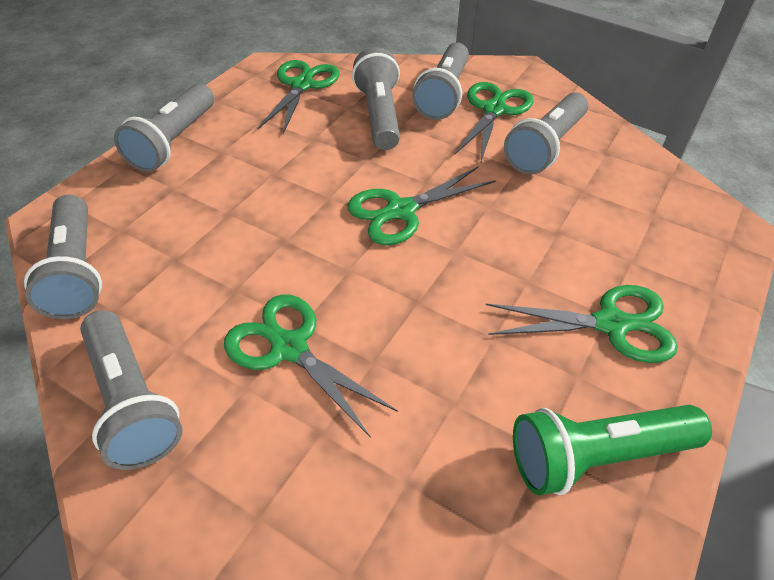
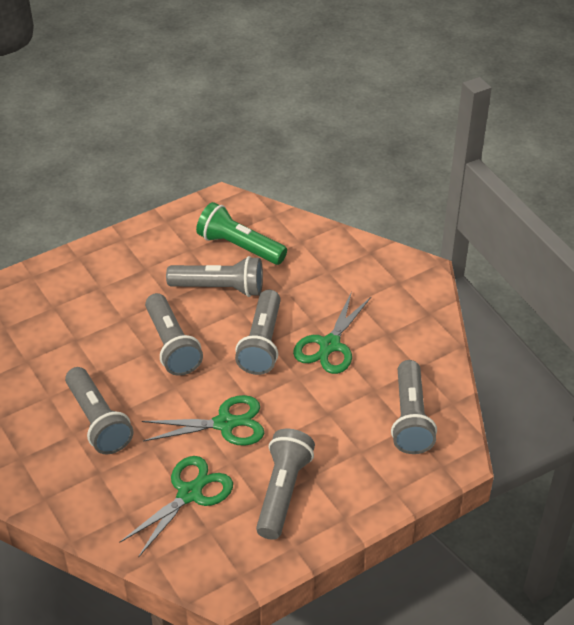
green scissors: 5 -> 3

